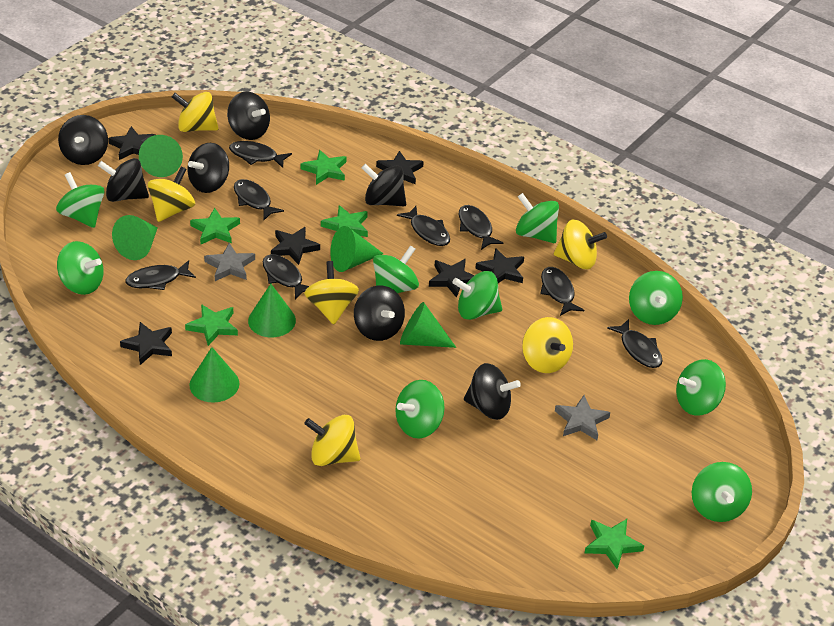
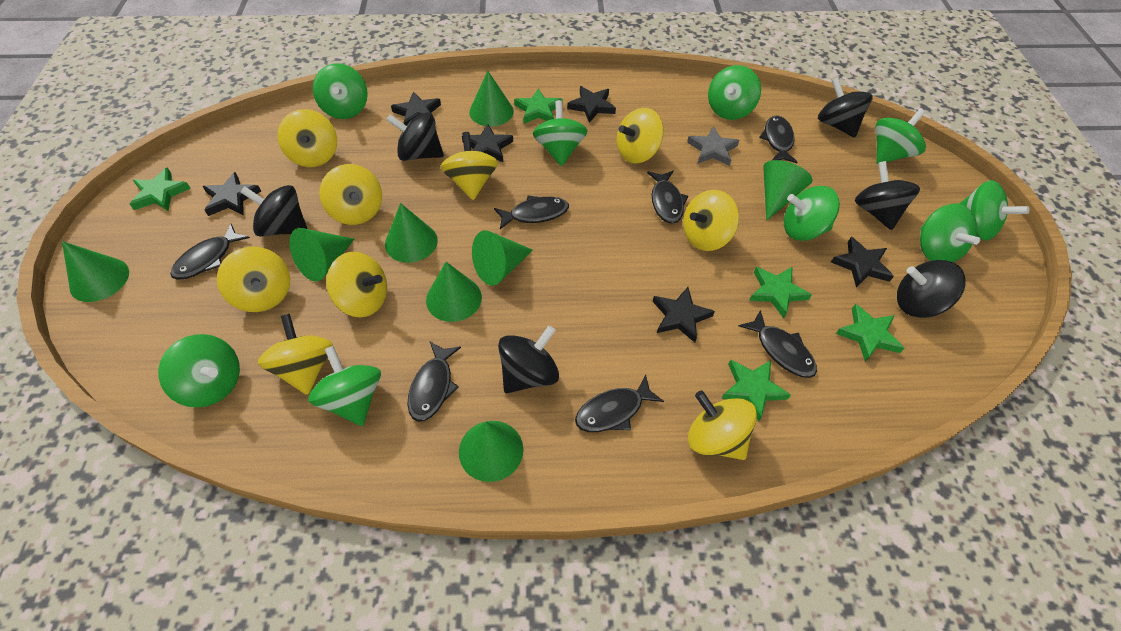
black fish: 8 -> 7
black spinning top: 7 -> 6
green cone: 6 -> 8
grey star: 2 -> 1
yellow spinning top: 6 -> 9

